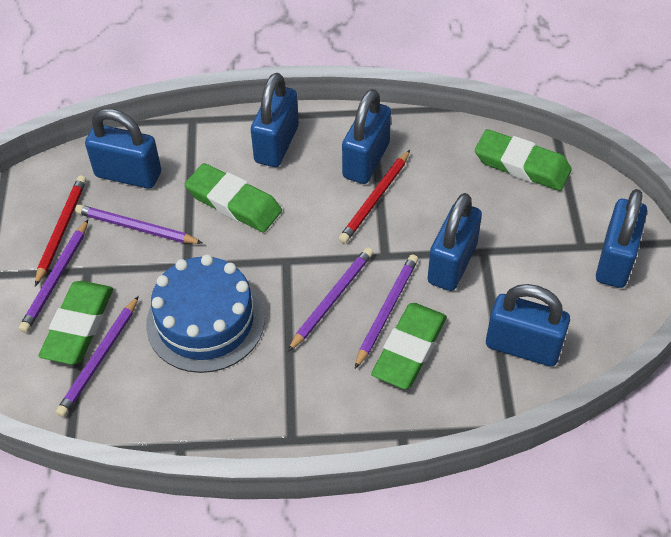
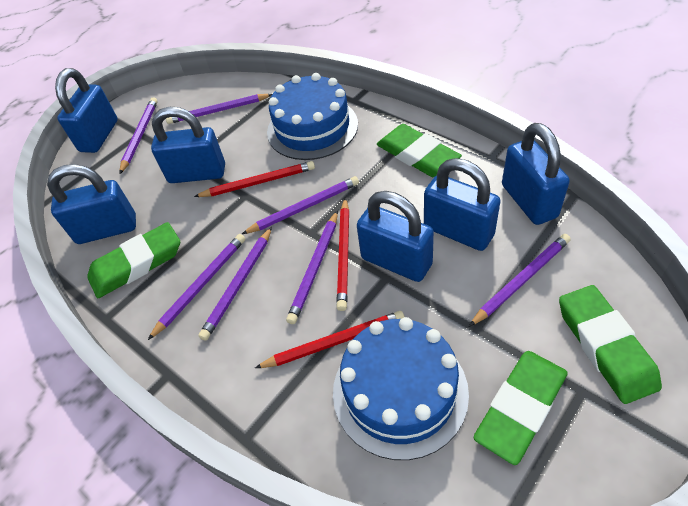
blue cake: 1 -> 2
purple pencil: 5 -> 7
red pencil: 2 -> 3

